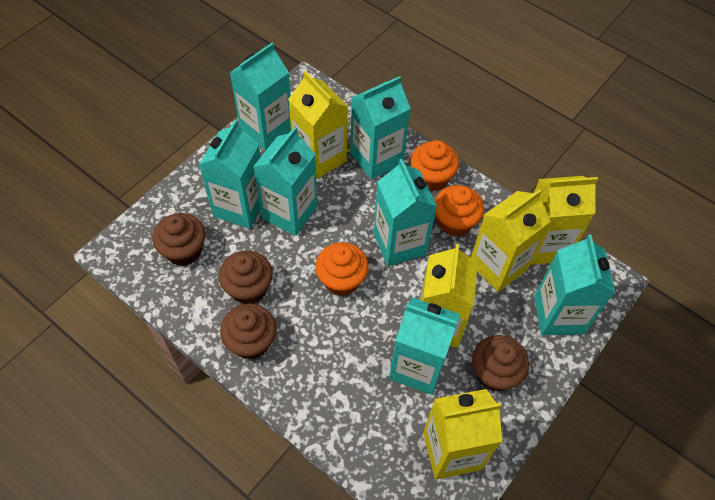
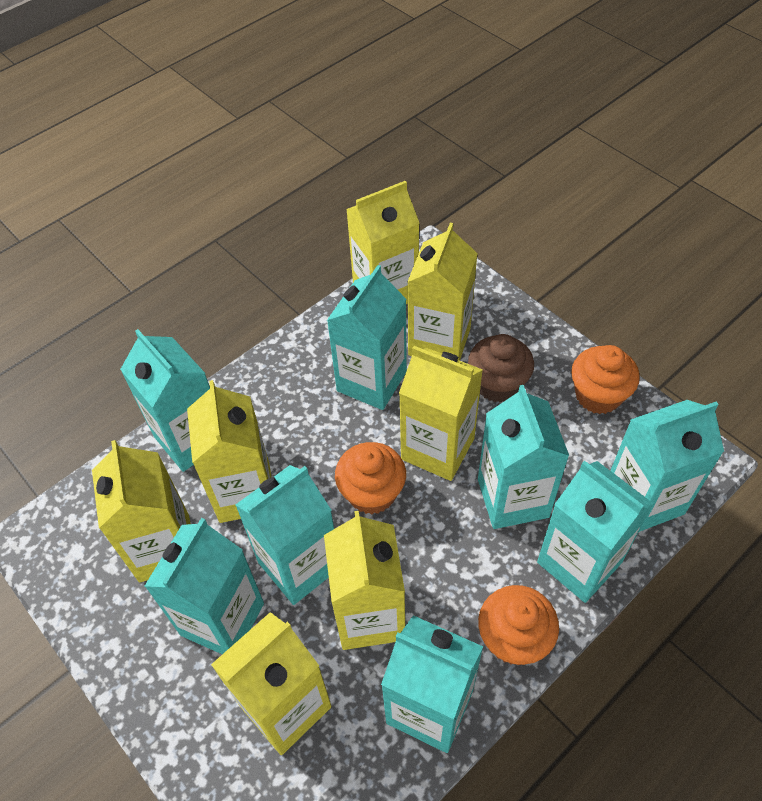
brown cupcake: 4 -> 1
turquoise carton: 7 -> 8
yellow carton: 5 -> 7

